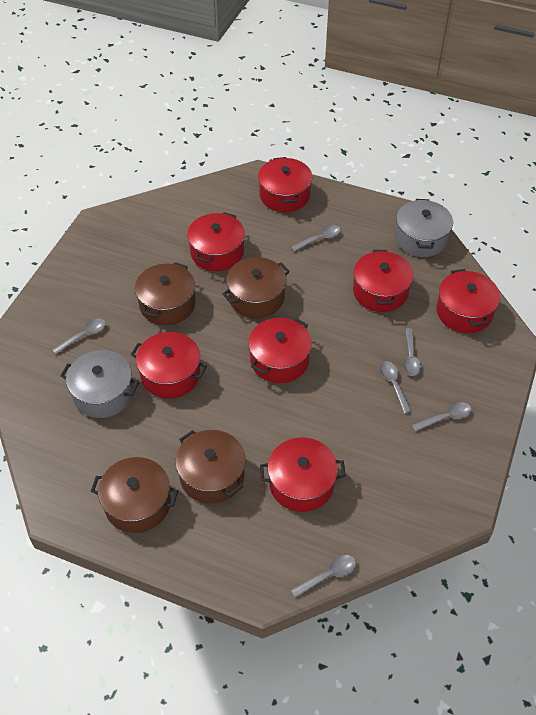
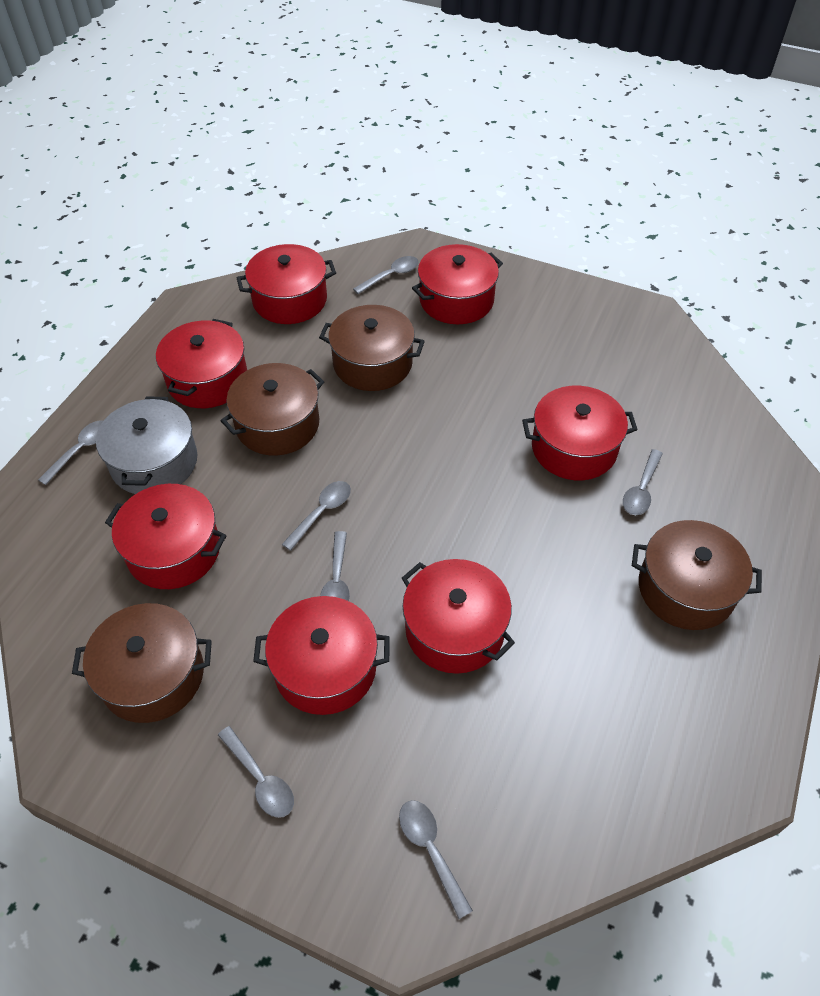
grey pot: 2 -> 1
grey spoon: 6 -> 7

